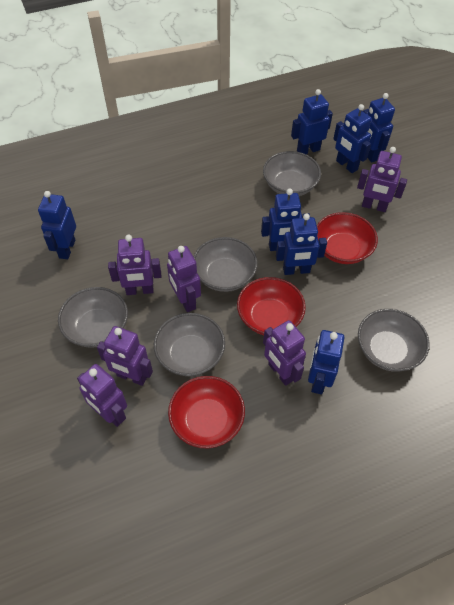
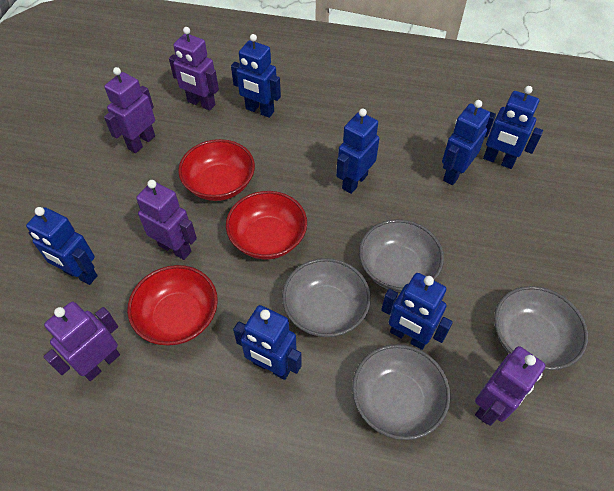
grey bowl: 5 -> 4
purple robot: 6 -> 5

